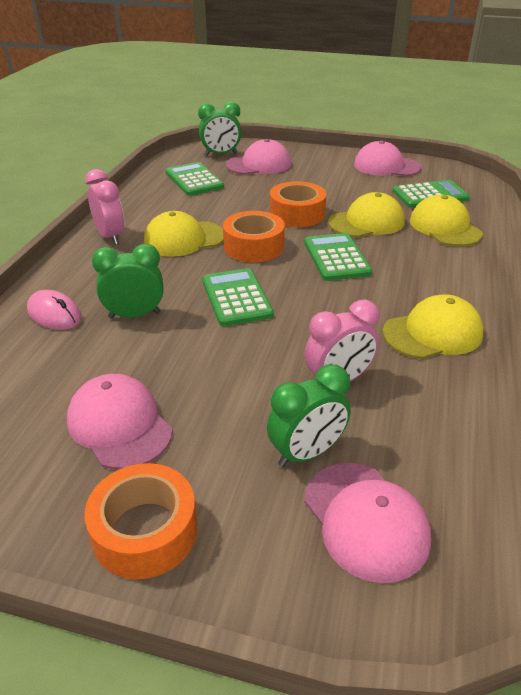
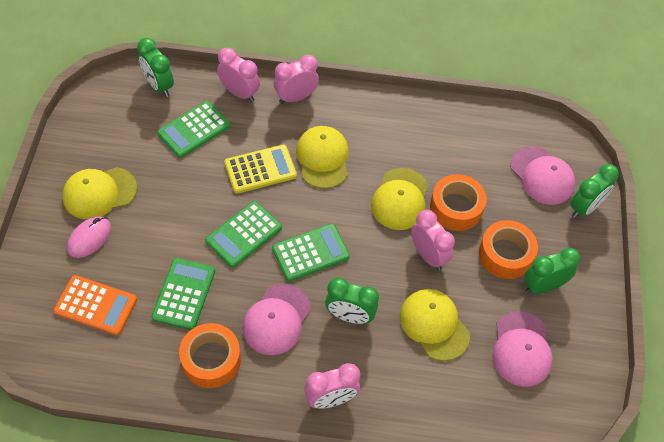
green clock: 3 -> 4
orange calculator: 0 -> 1
pink cap: 4 -> 3
pink clock: 2 -> 4
yellow calculator: 0 -> 1

